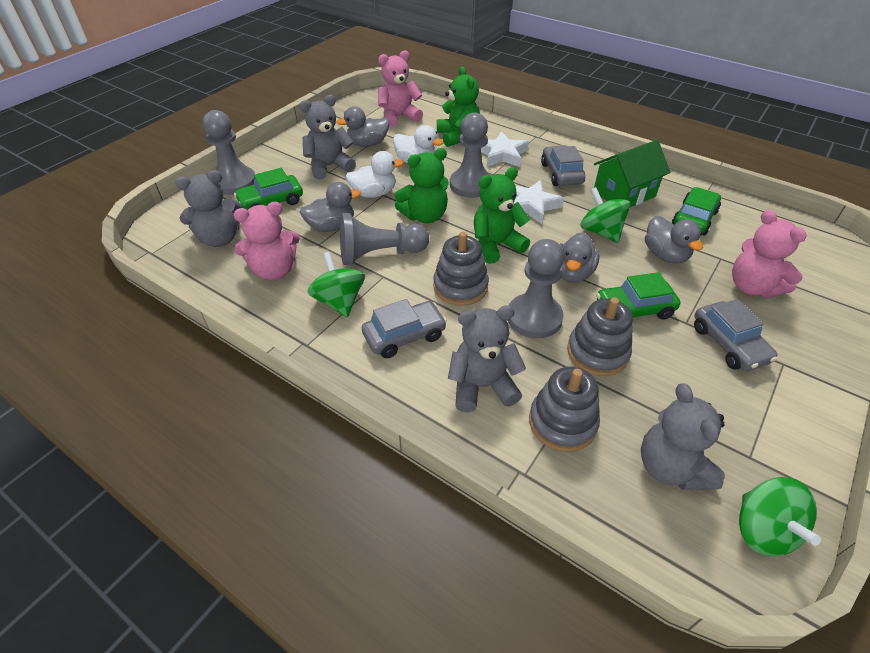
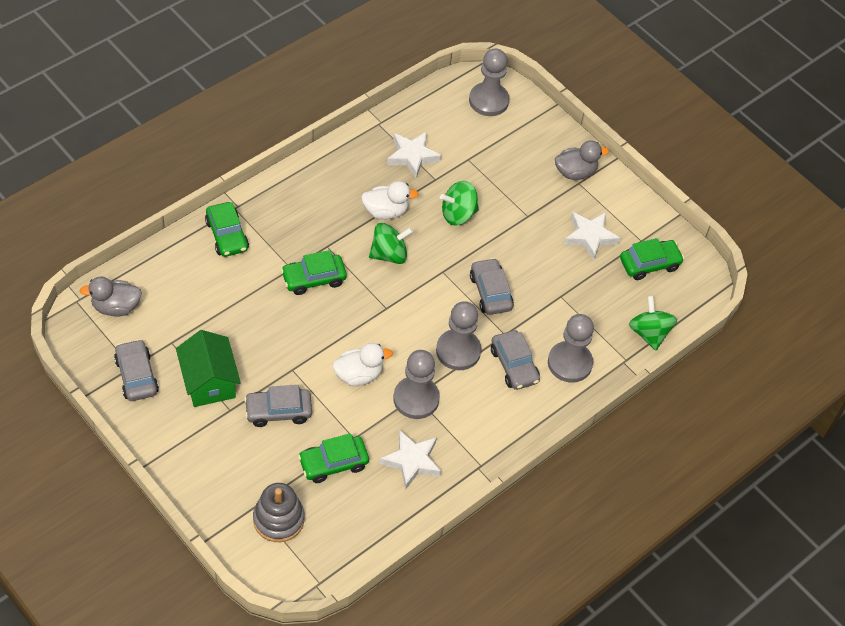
green car: 3 -> 4
green teddy bear: 3 -> 0
grey car: 3 -> 4
grey duck: 4 -> 2
grey stacking toy: 3 -> 1
grey teddy bear: 4 -> 0
pink teddy bear: 3 -> 0
white star: 2 -> 3

